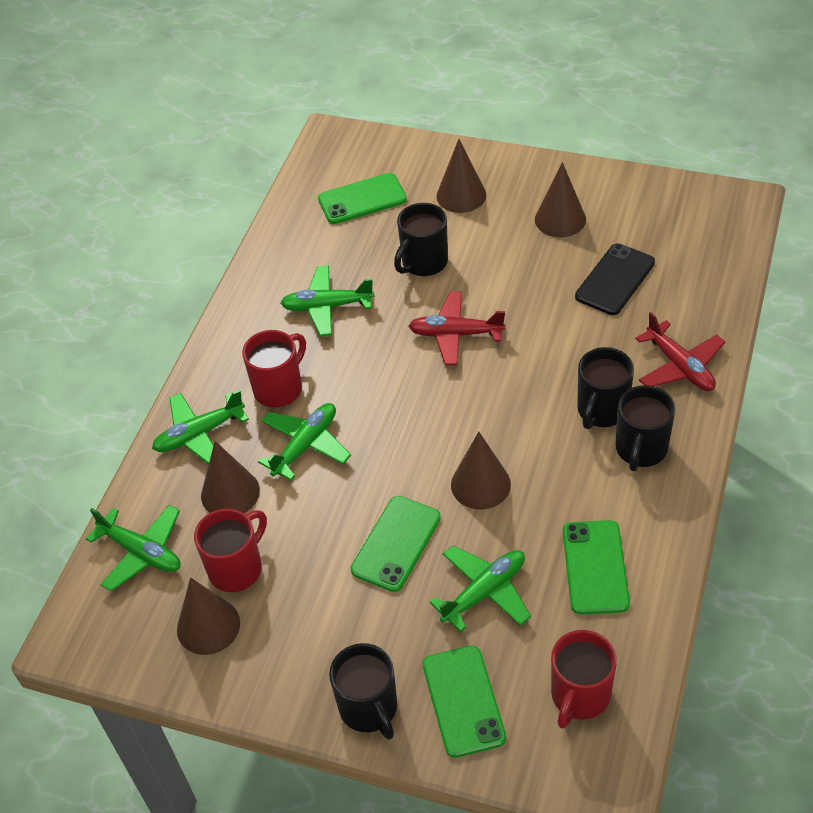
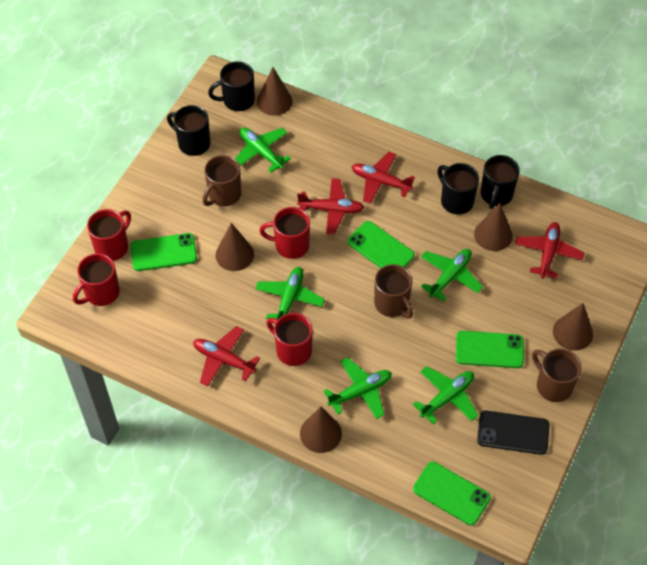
brown mug: 0 -> 3
red mug: 3 -> 4
red plane: 2 -> 4

